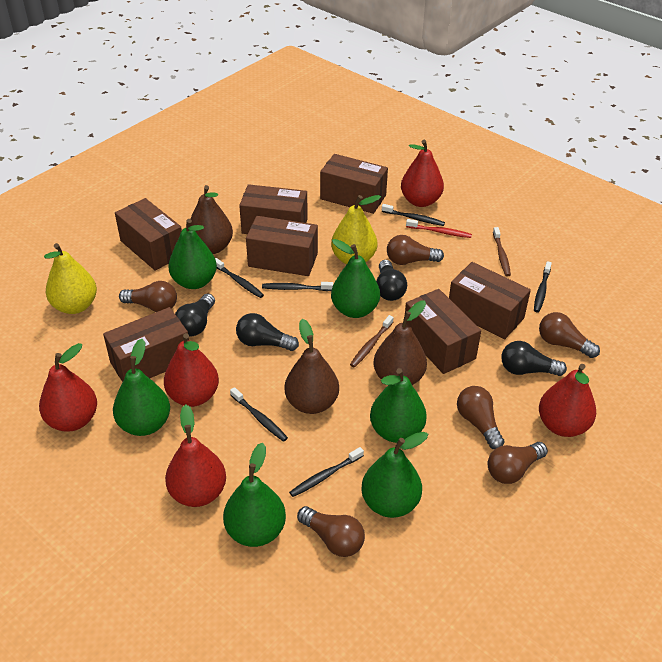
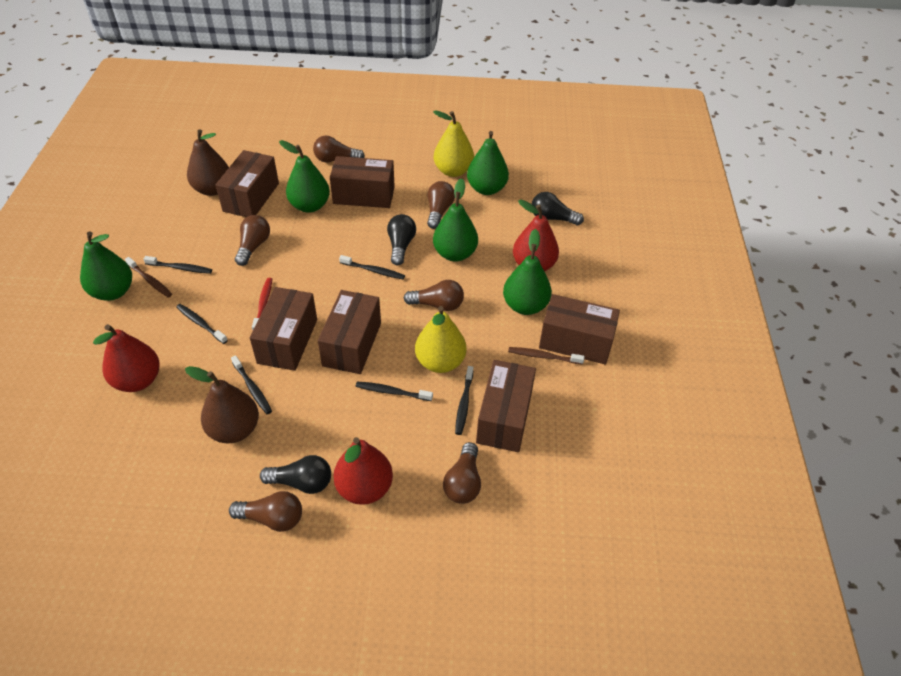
black light bulb: 4 -> 3
brown box: 7 -> 6
brown pear: 3 -> 2
green pear: 6 -> 5
red pear: 5 -> 3

